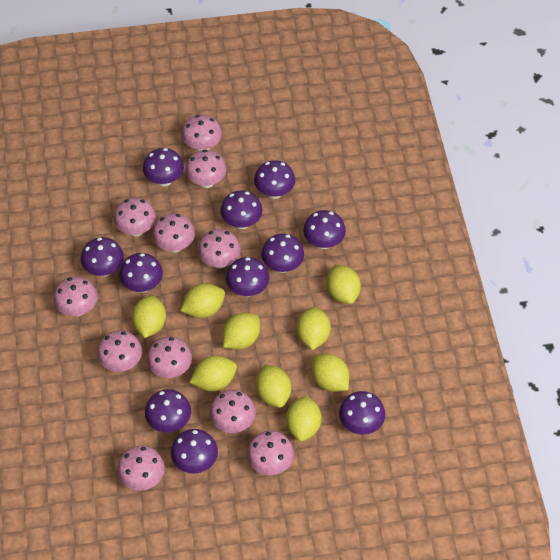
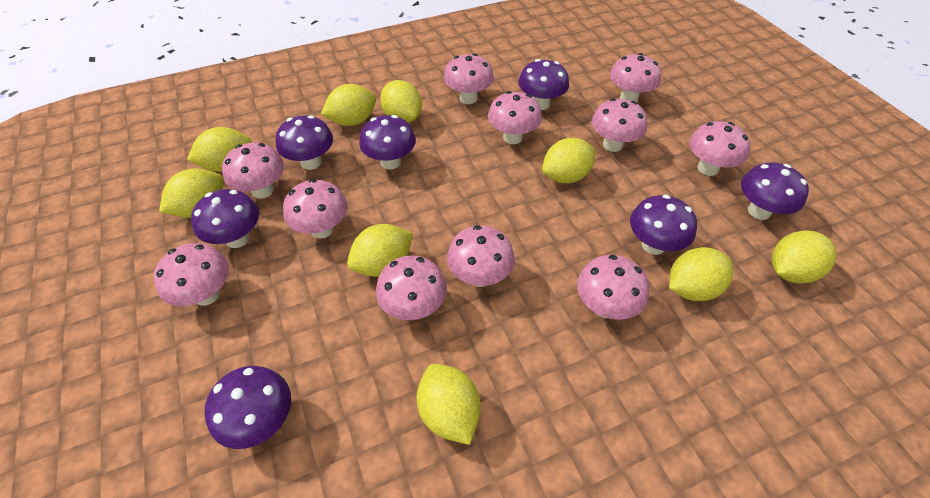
purple mushroom: 11 -> 7

